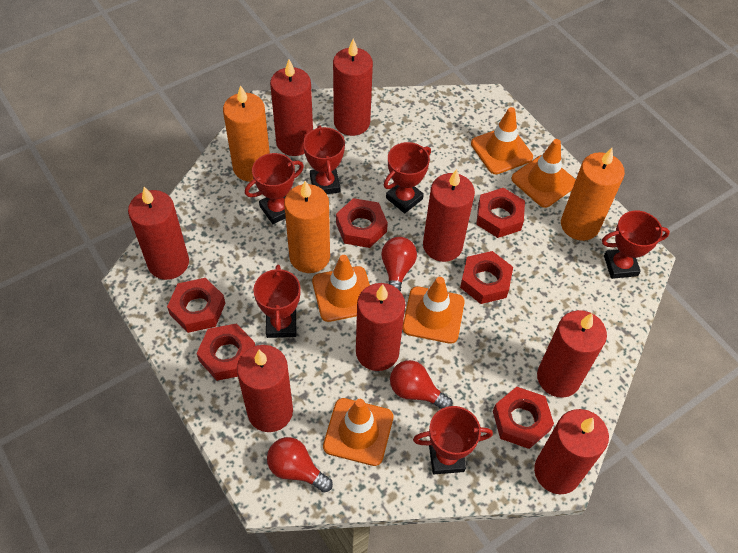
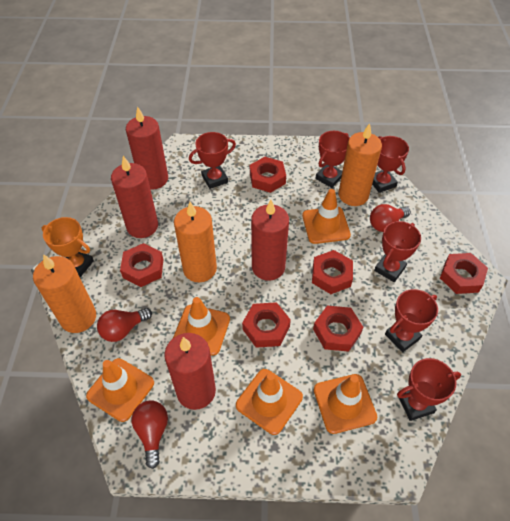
orange trophy: 0 -> 1
red candle: 8 -> 4

